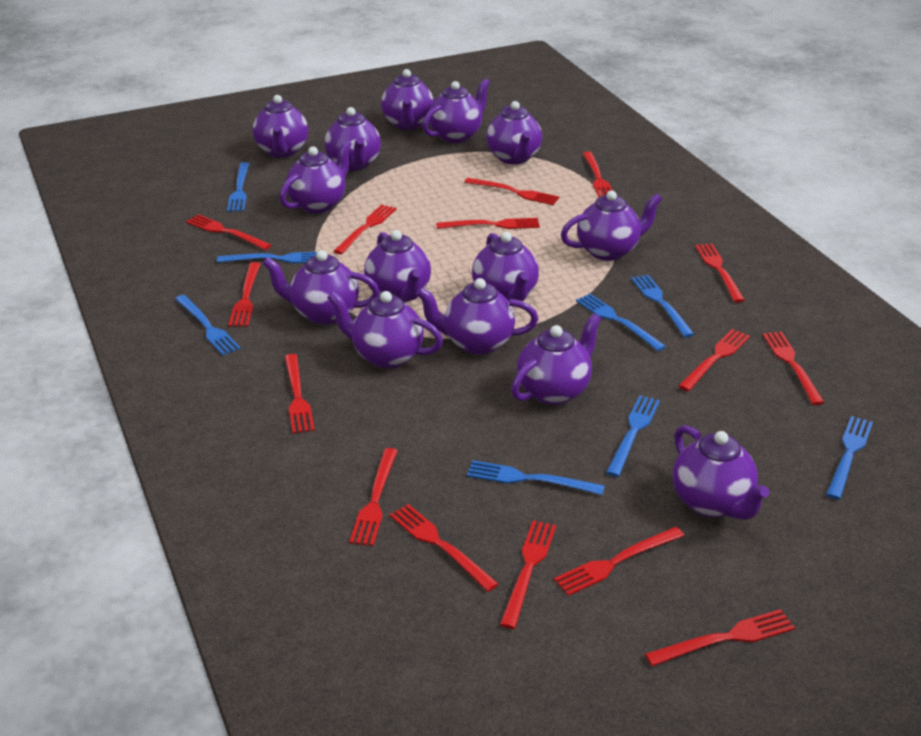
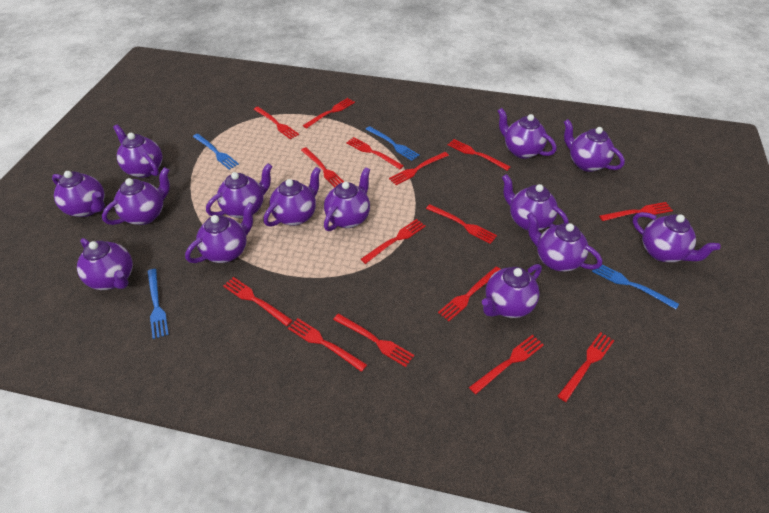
blue fork: 8 -> 4

